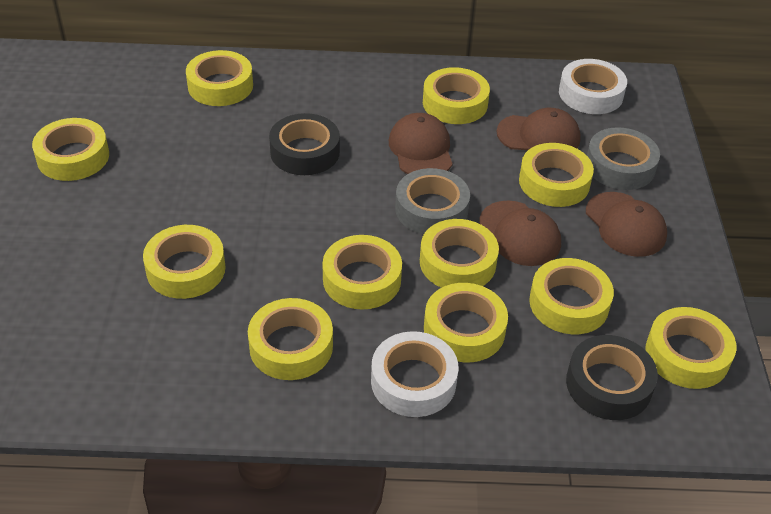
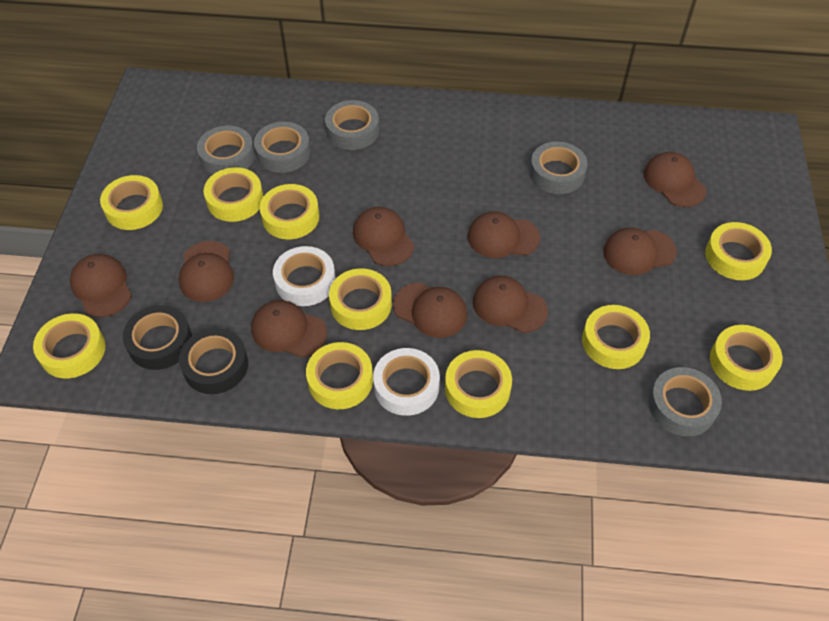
brown cap: 4 -> 9
grey tape: 2 -> 5
yellow tape: 11 -> 10

